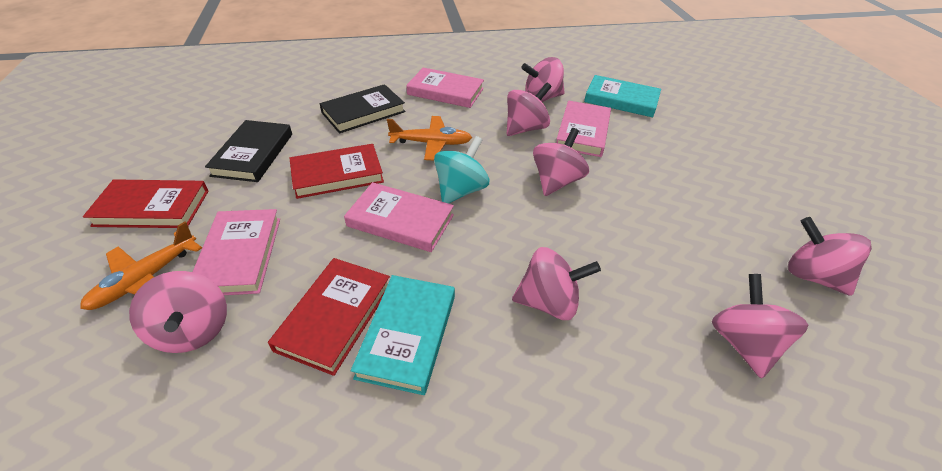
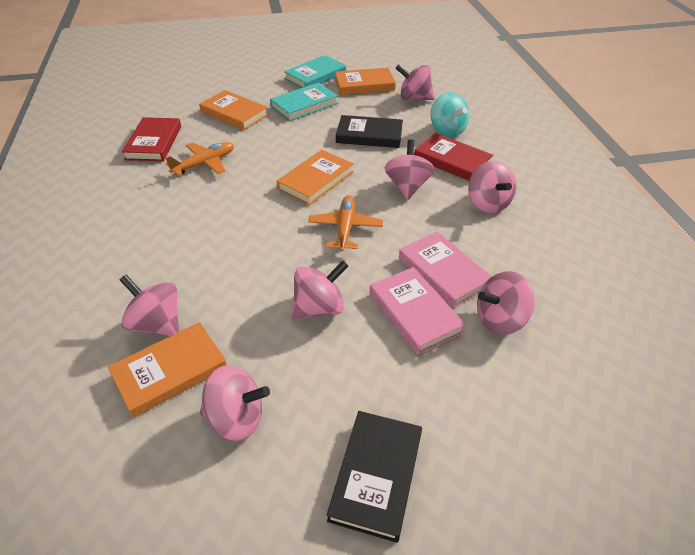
orange book: 0 -> 4
pink book: 4 -> 2
red book: 3 -> 2

